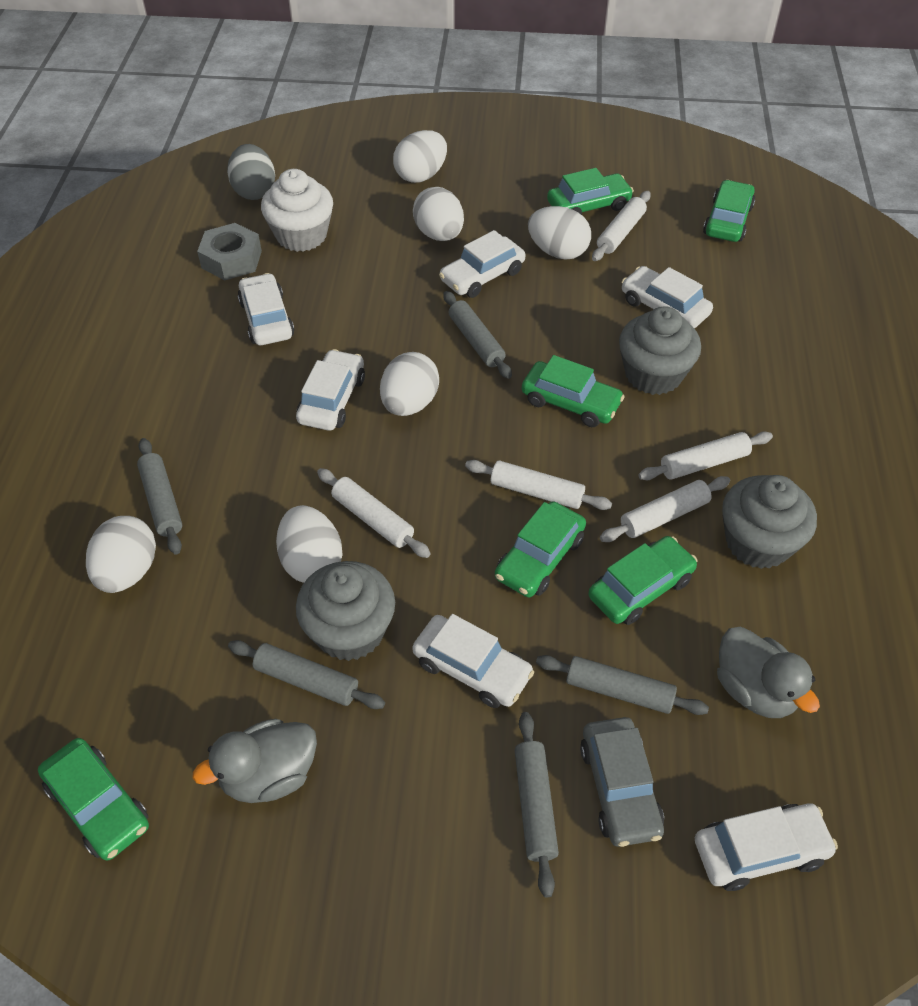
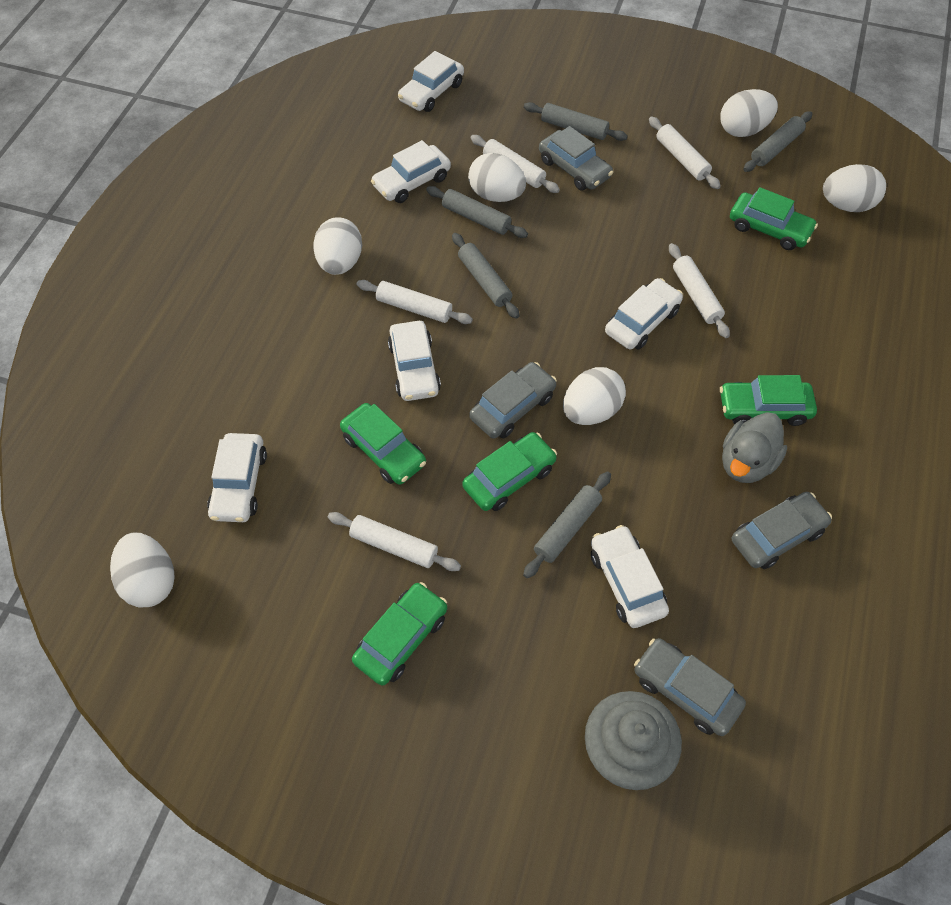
green car: 6 -> 5
grey car: 1 -> 4
grey cupcake: 3 -> 1
grey duck: 2 -> 1
grey egg: 1 -> 0
grey nut: 1 -> 0
white cupcake: 1 -> 0

